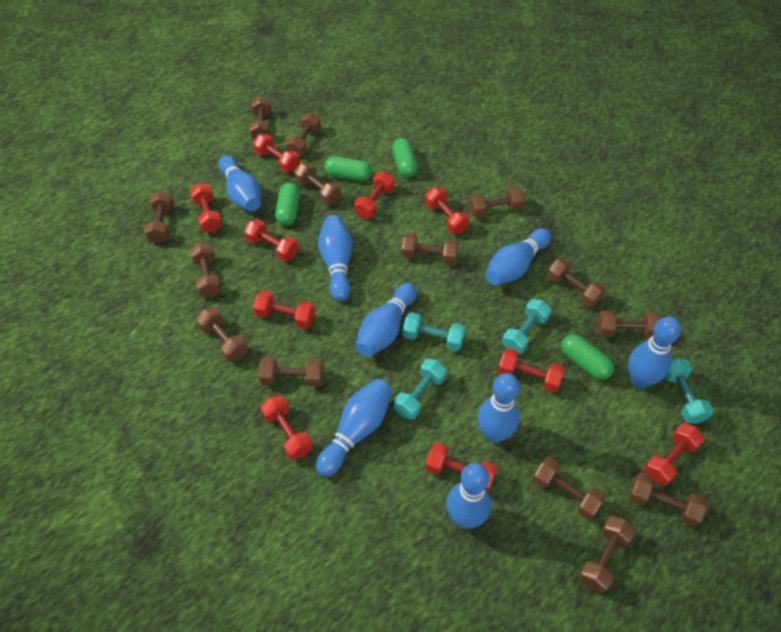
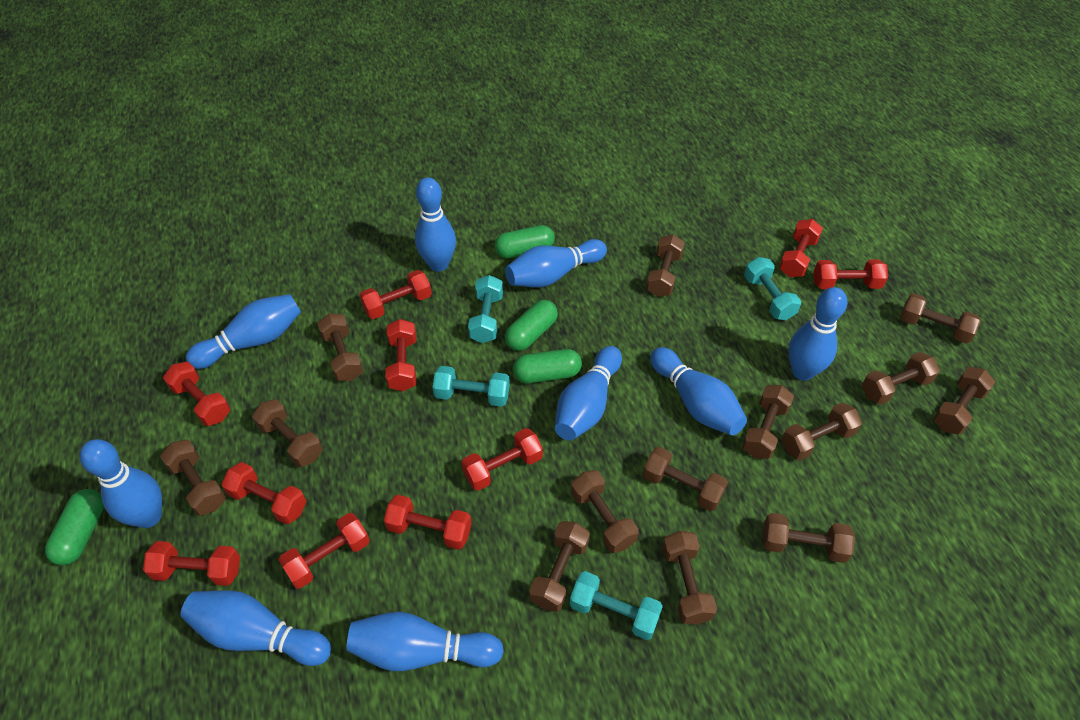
blue bowling pin: 8 -> 9

